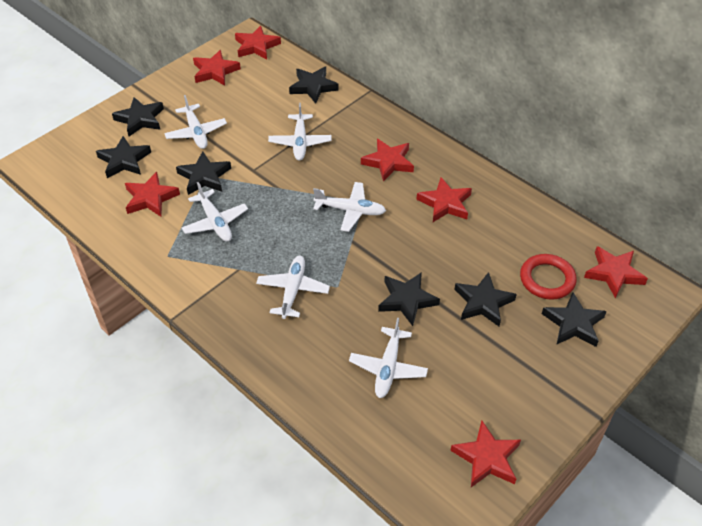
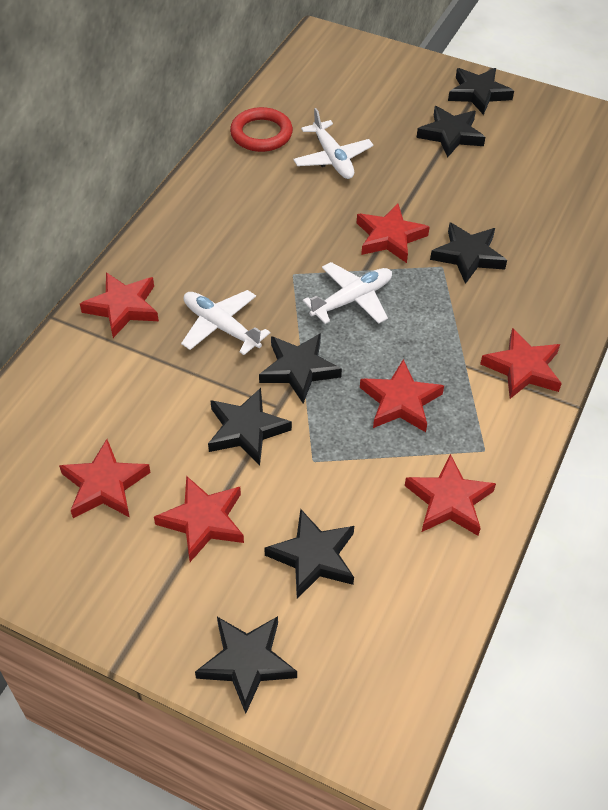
white plane: 6 -> 3

